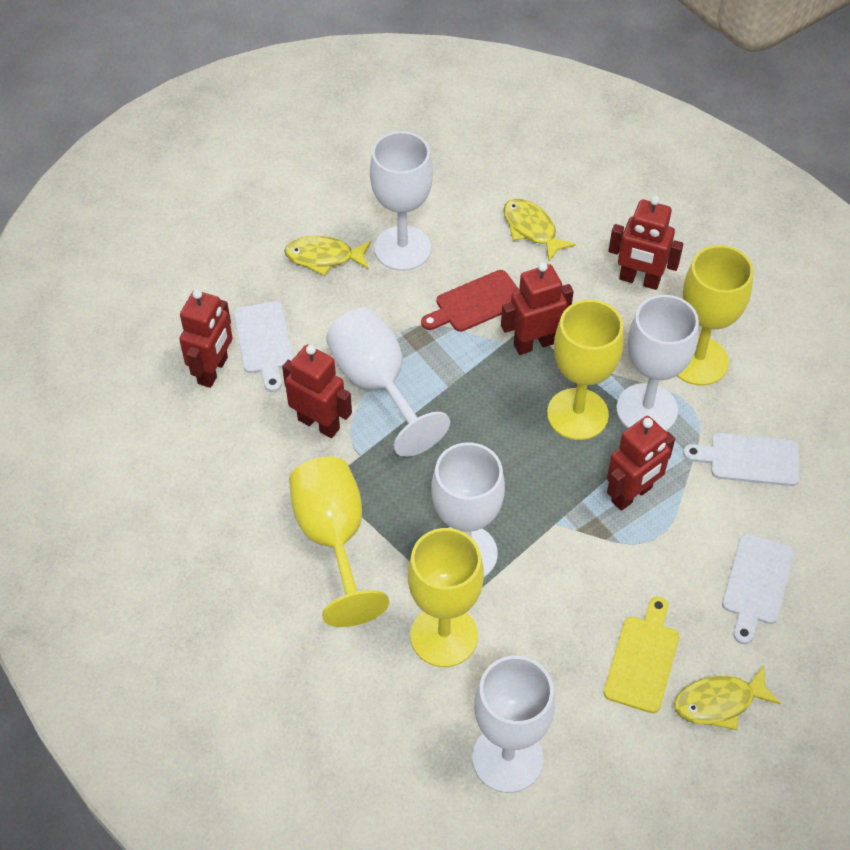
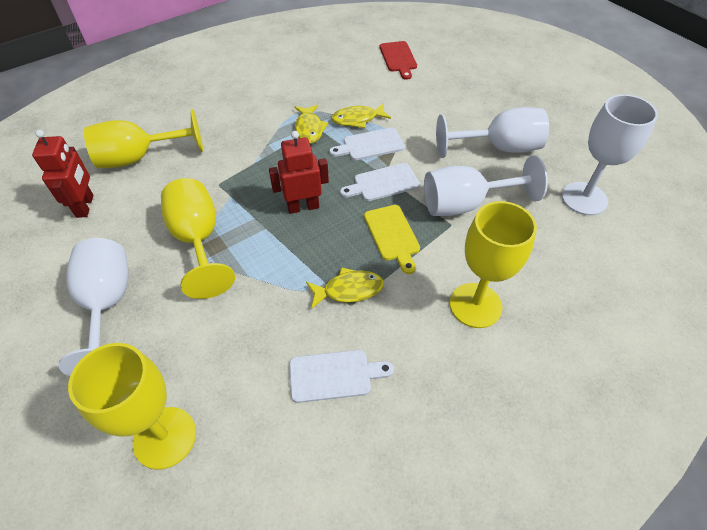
red robot: 5 -> 2
white goblet: 5 -> 4

